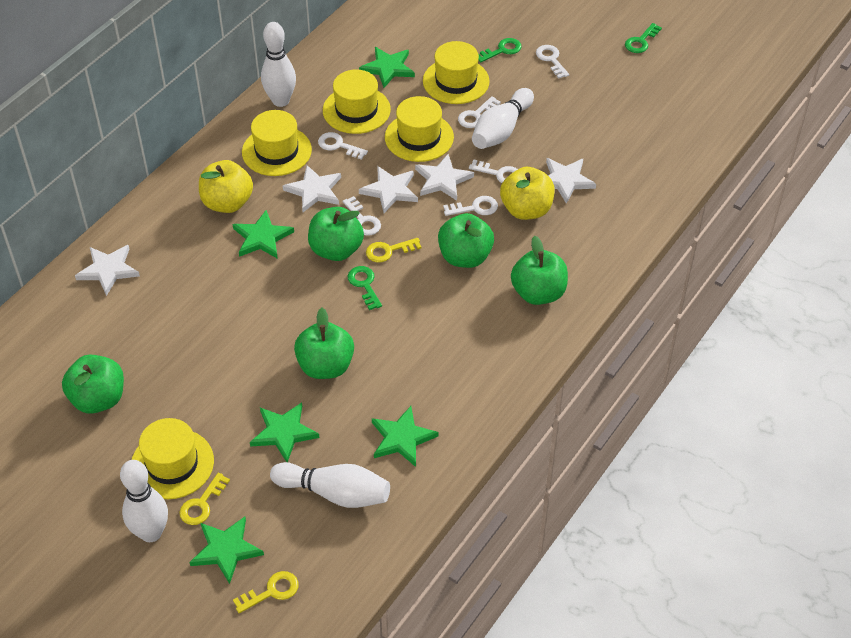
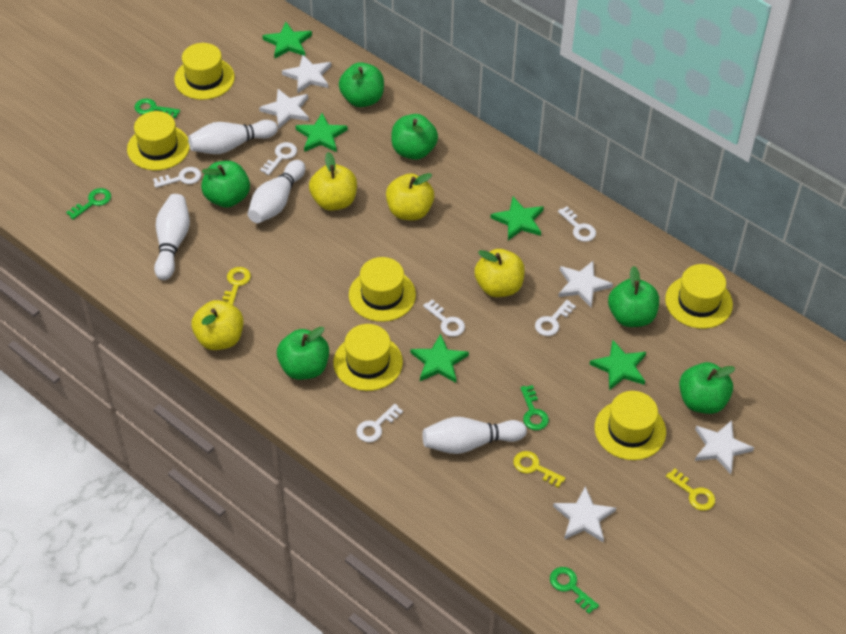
green apple: 5 -> 6
green key: 3 -> 4
yellow apple: 2 -> 4
yellow hat: 5 -> 6

